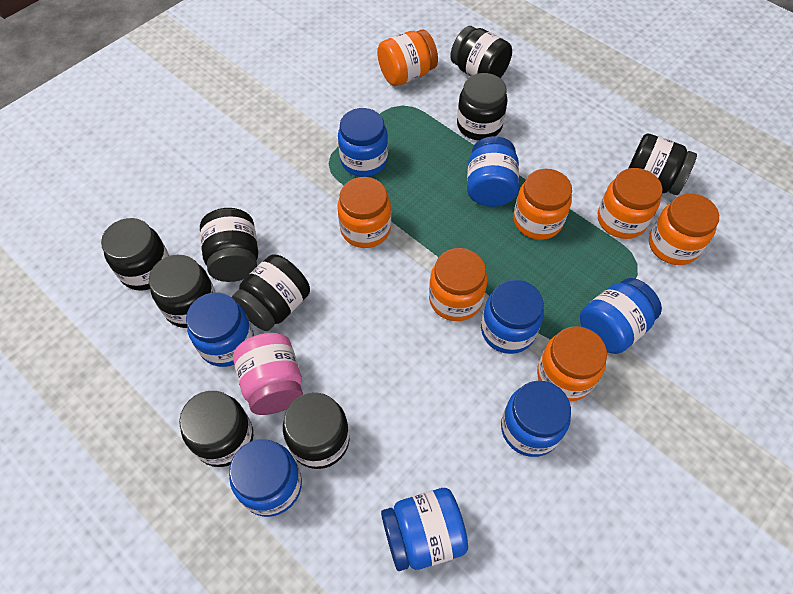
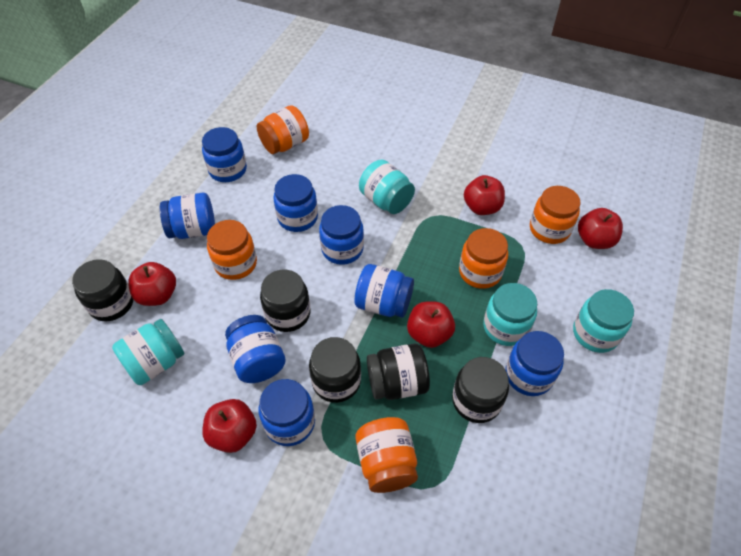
black jar: 9 -> 5
orange jar: 7 -> 5
pink jar: 1 -> 0
red apple: 0 -> 5
turquoise jar: 0 -> 4

